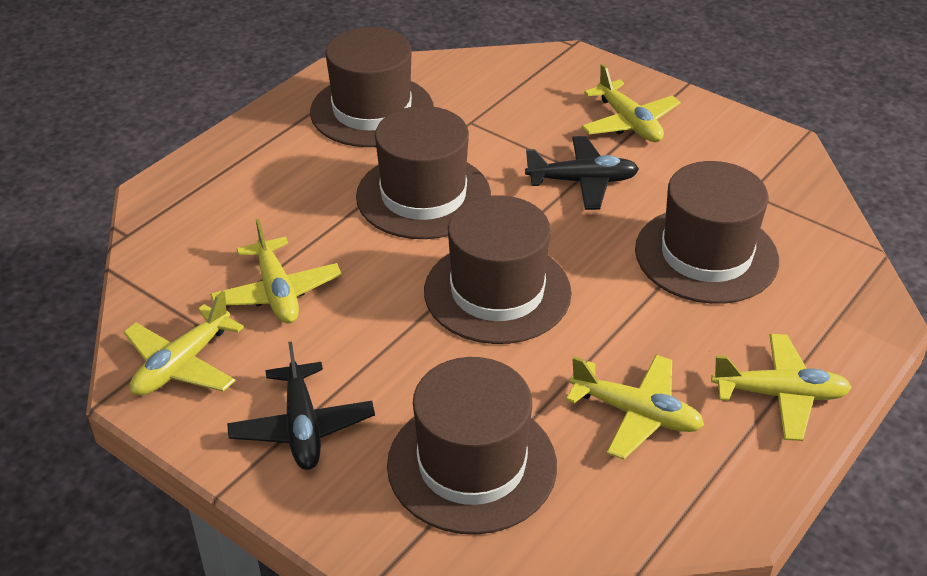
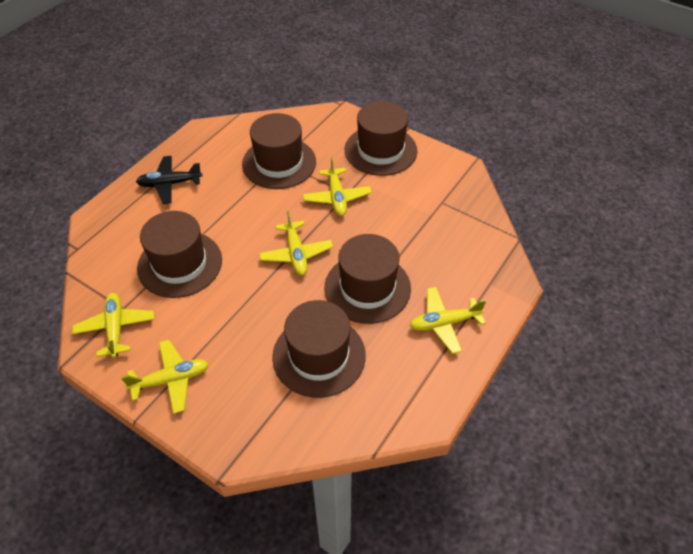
black plane: 2 -> 1

